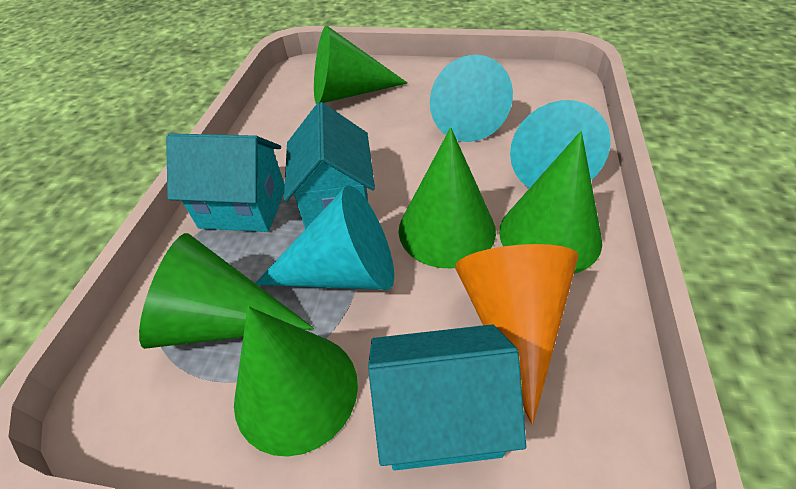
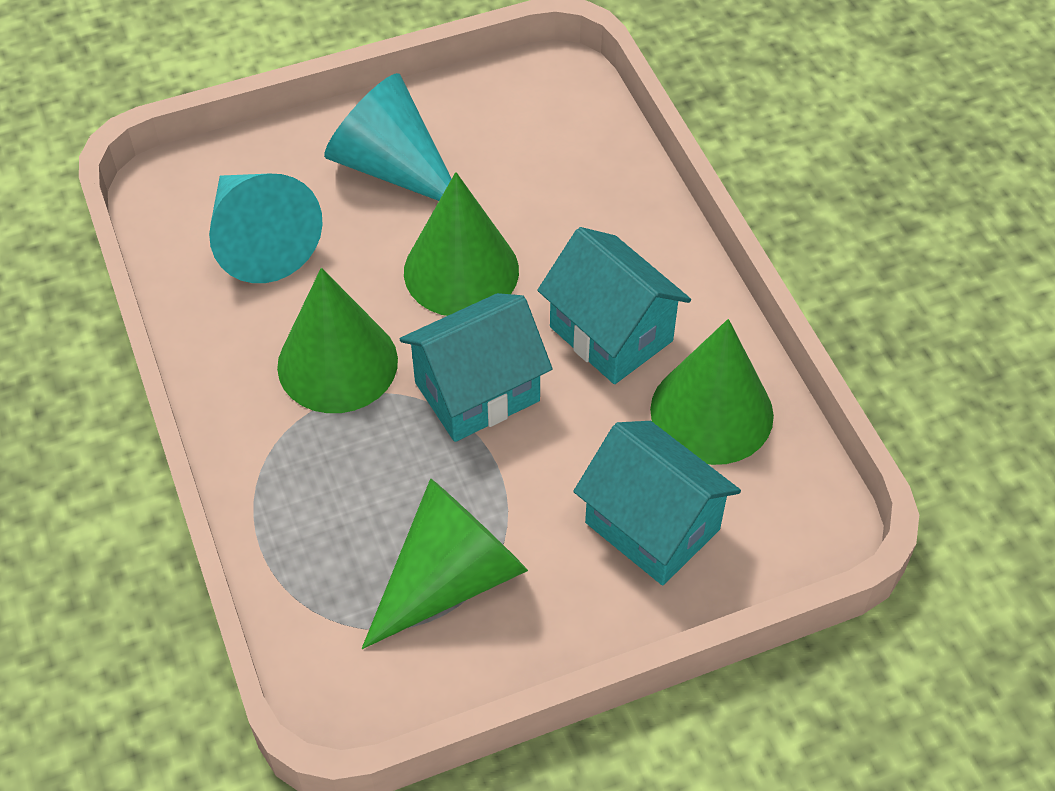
green cone: 5 -> 4
orange cone: 1 -> 0
turquoise cone: 3 -> 2

